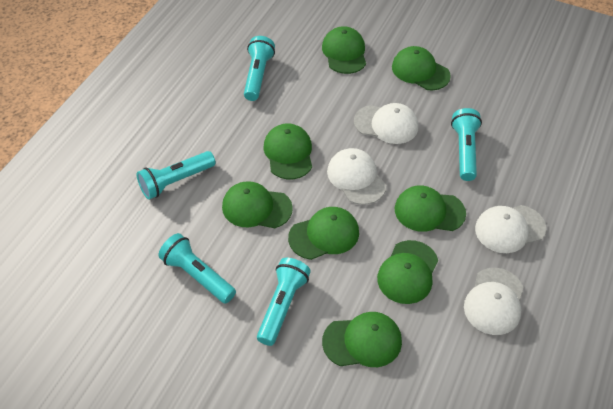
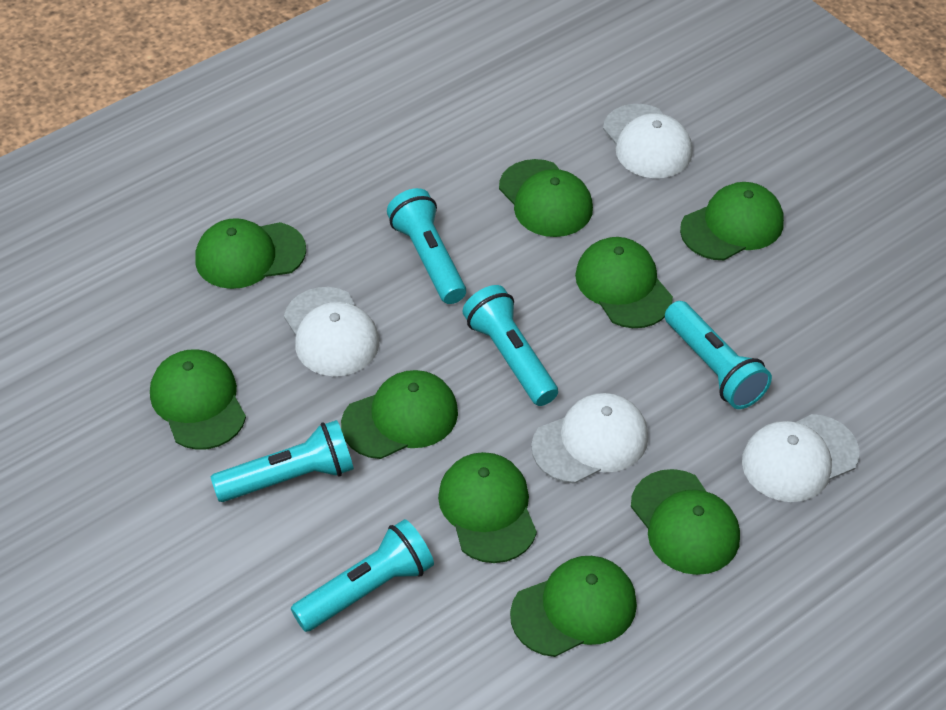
green cap: 8 -> 9

